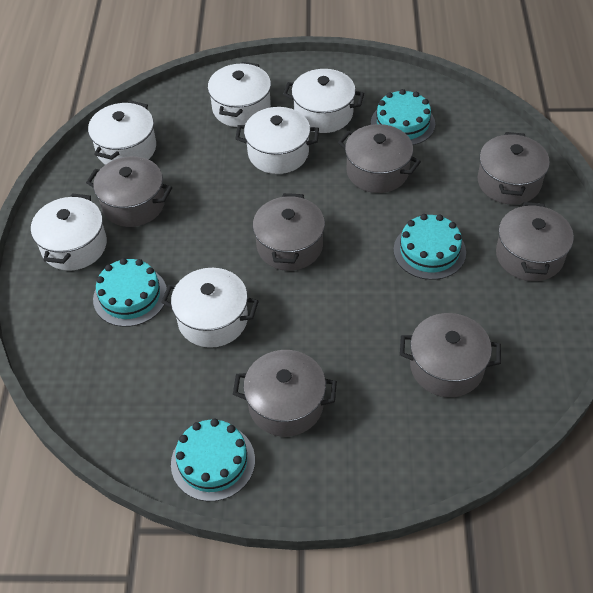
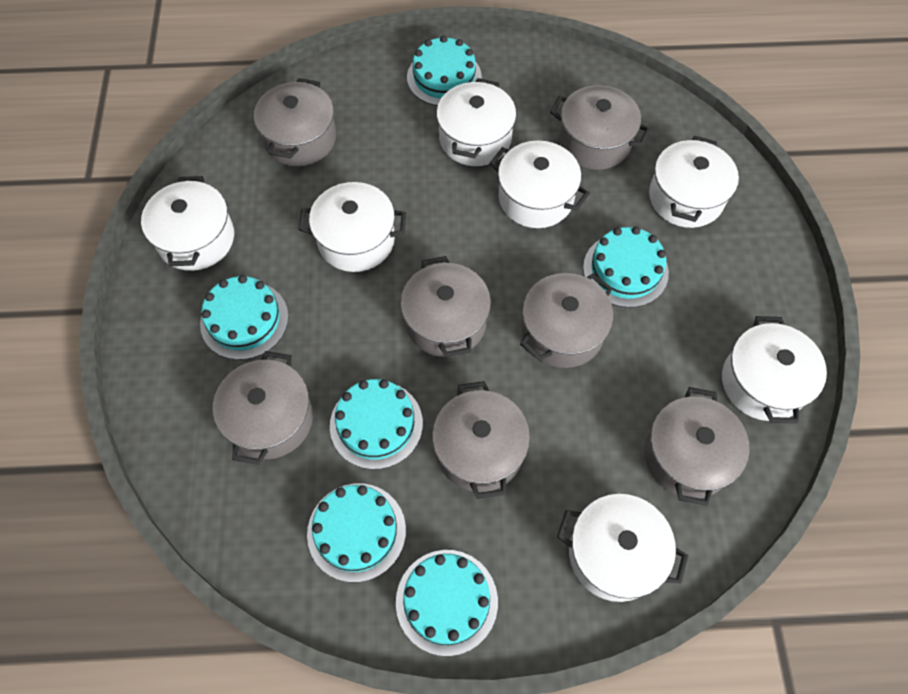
turquoise cake: 4 -> 6
white pot: 6 -> 7

